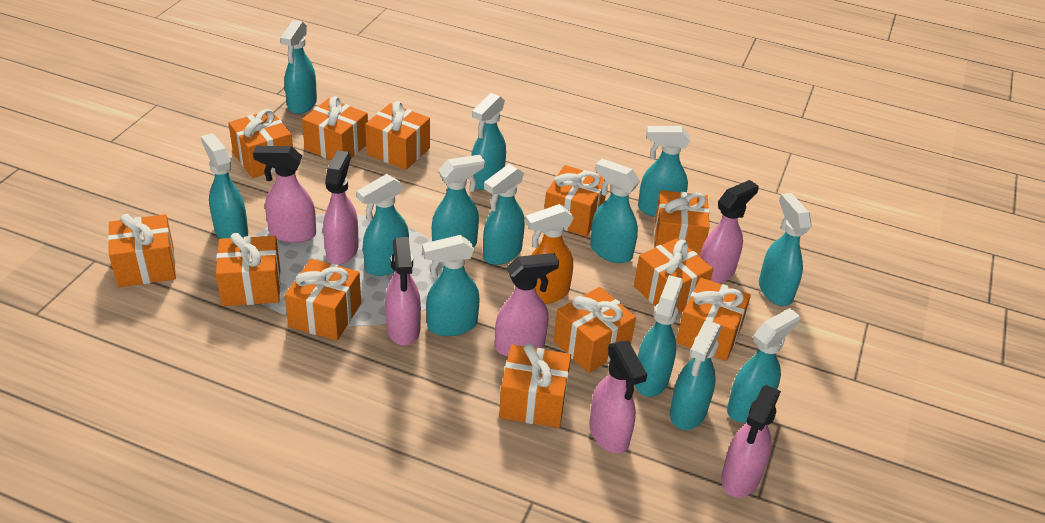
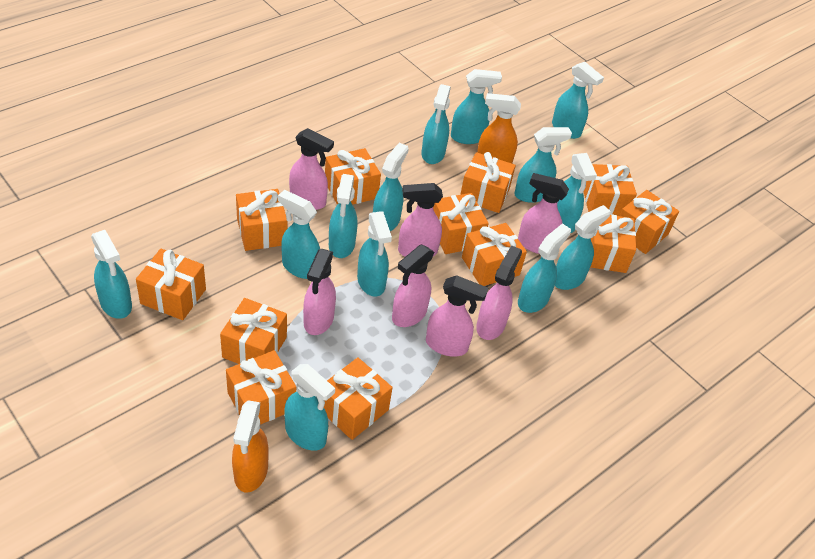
orange spray bottle: 1 -> 2

